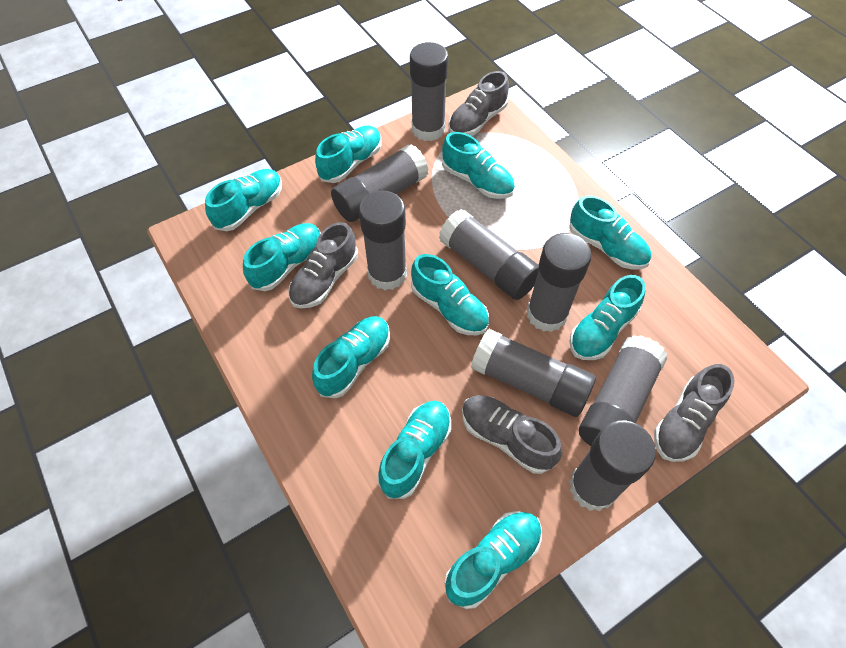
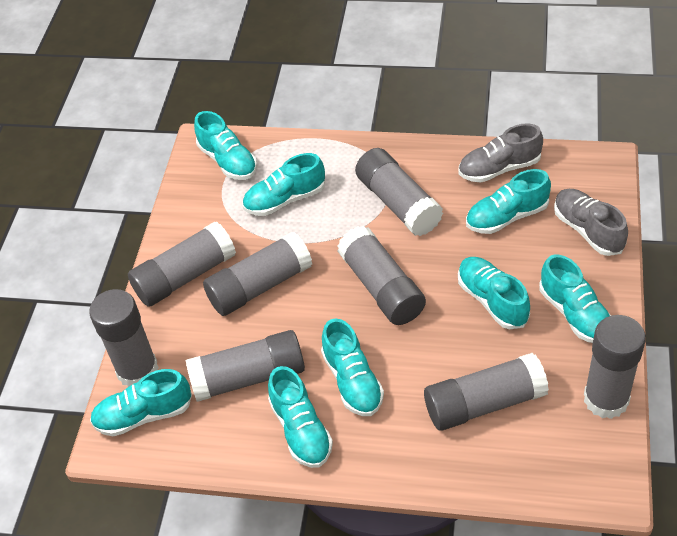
grey shoe: 4 -> 2
turquoise shoe: 10 -> 8

